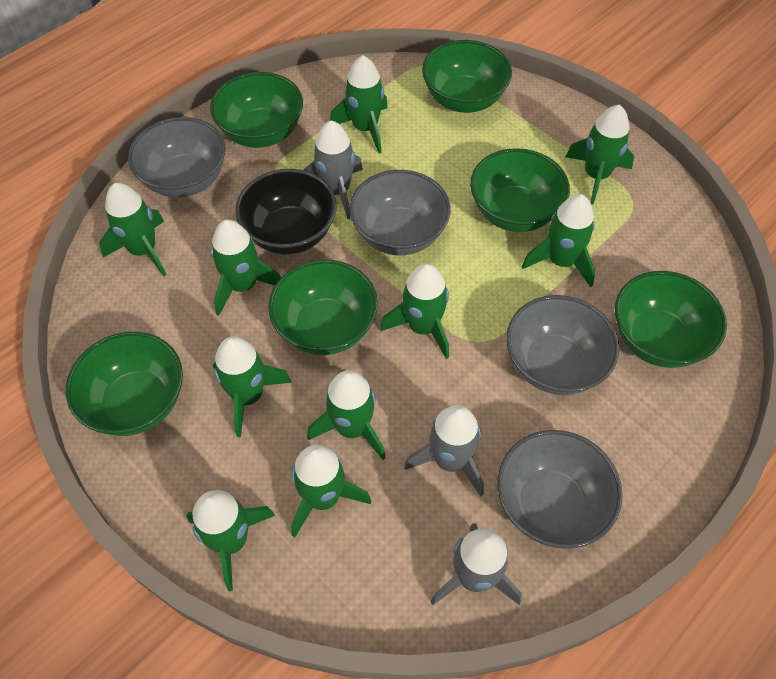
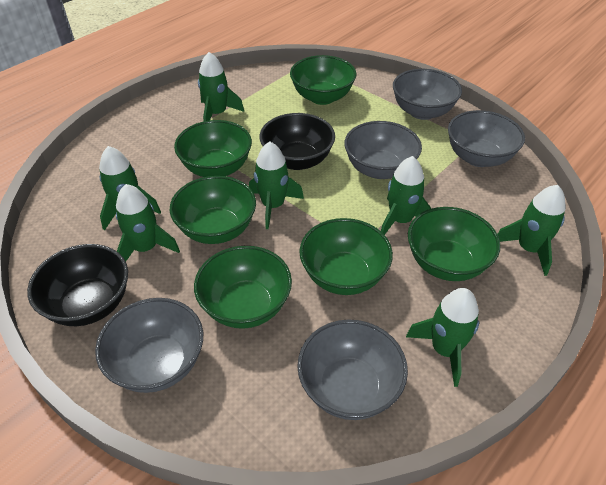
black bowl: 1 -> 2
green rocket: 10 -> 7
grey bowl: 4 -> 5
grey rocket: 3 -> 0

